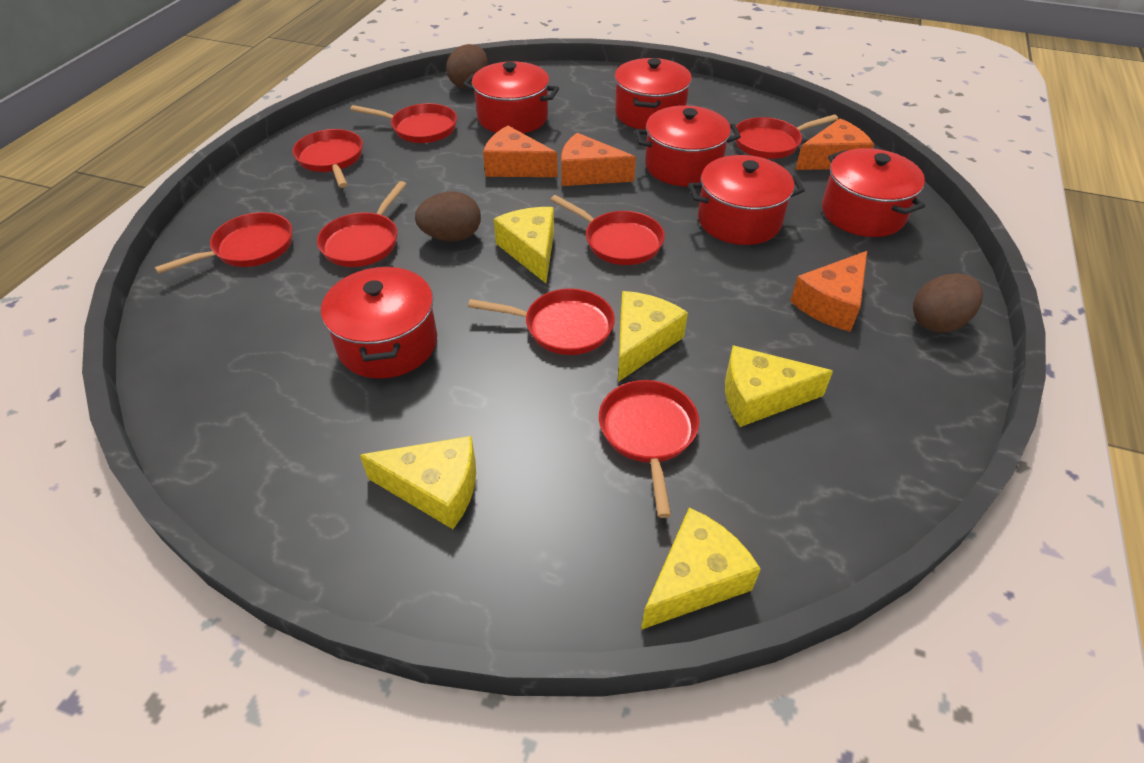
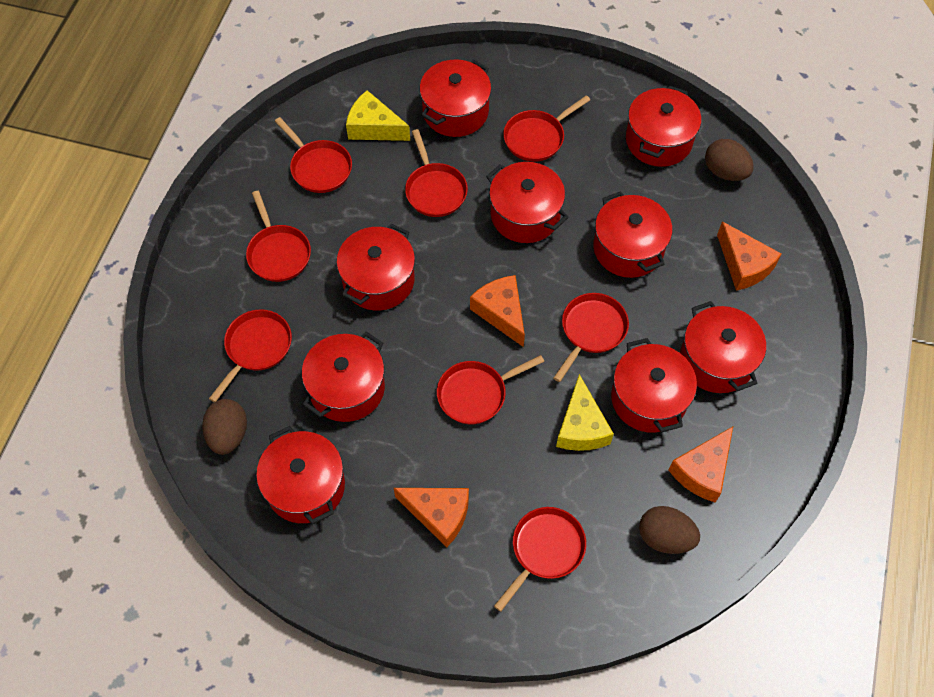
red pot: 6 -> 9
yellow cheese: 5 -> 2

